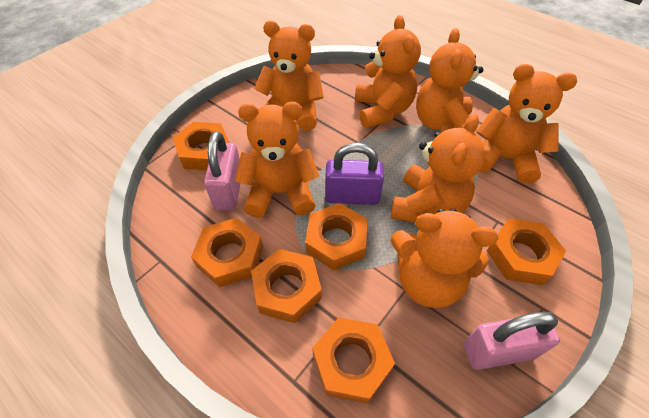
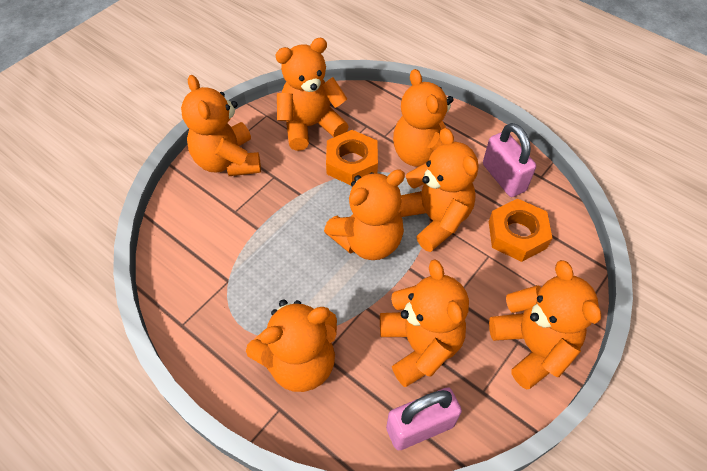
orange nut: 6 -> 2
orange teddy bear: 7 -> 8
purple padlock: 1 -> 0

